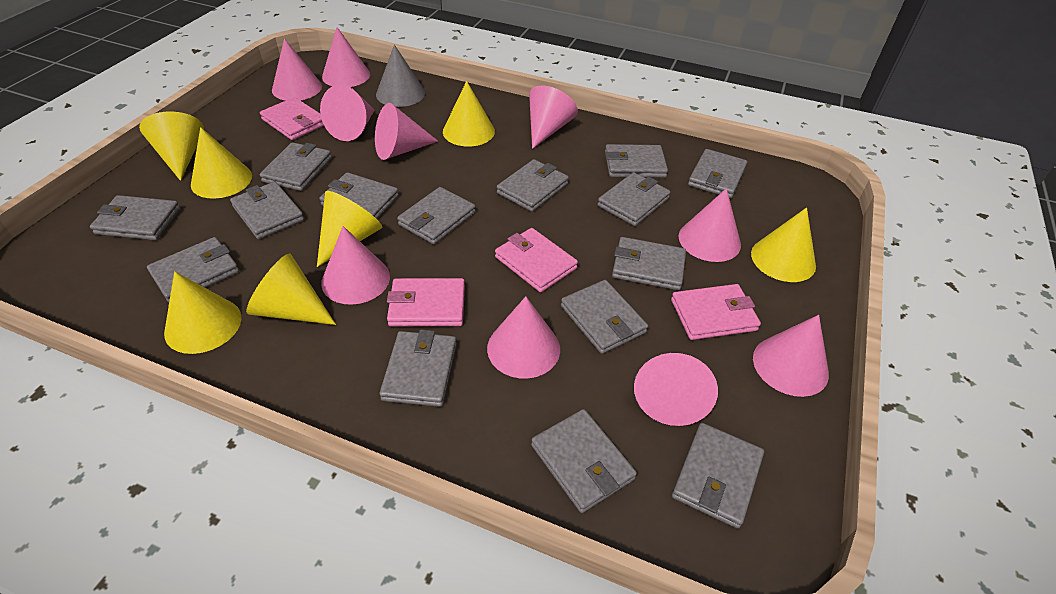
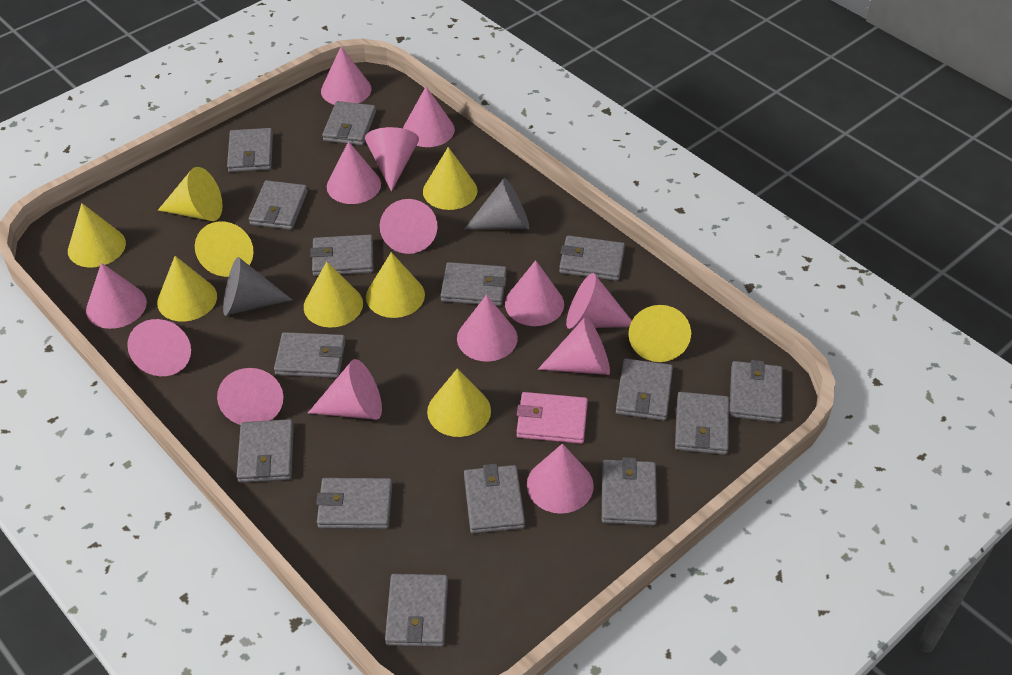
grey cone: 1 -> 2
pink cone: 10 -> 14
pink wallet: 4 -> 1
yellow cone: 7 -> 9

